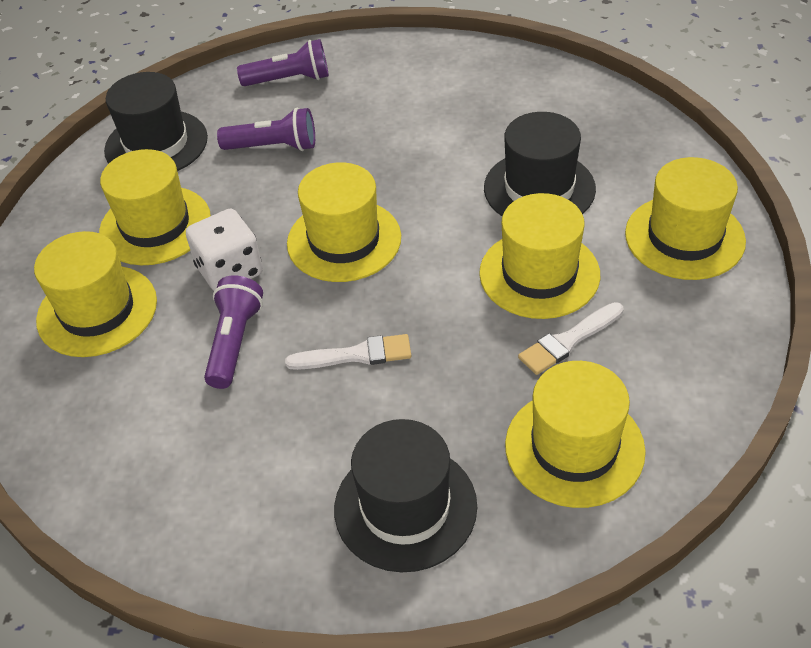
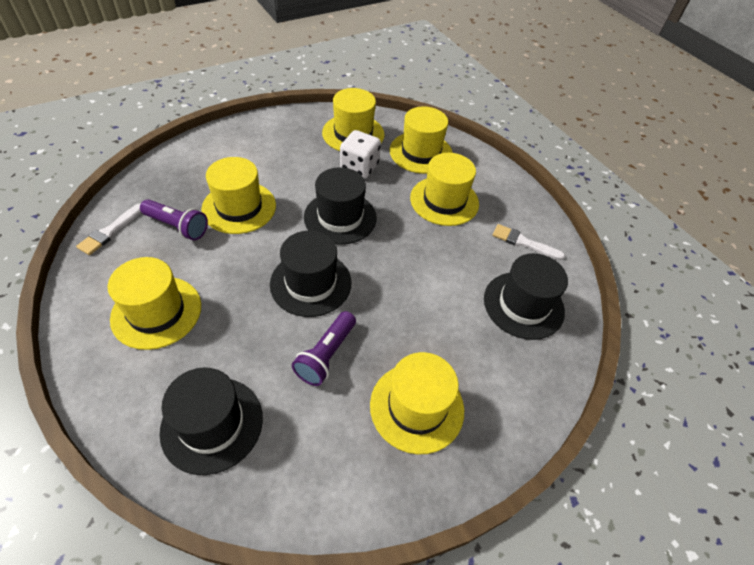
black hat: 3 -> 4
purple flashlight: 3 -> 2

